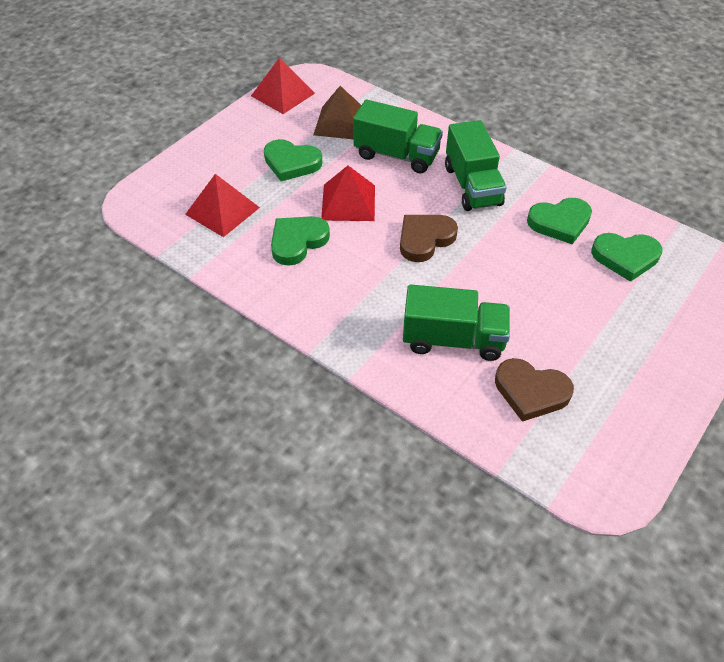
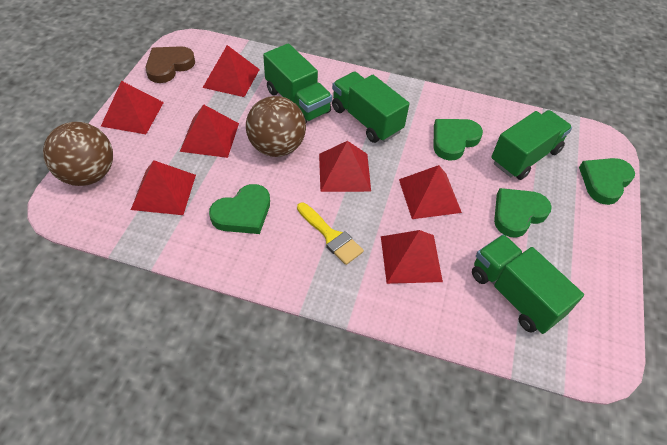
brown ball: 0 -> 2
brown heart: 2 -> 1
brown pyramid: 1 -> 0
green truck: 3 -> 4
red pyramid: 3 -> 7
yellow brush: 0 -> 1

